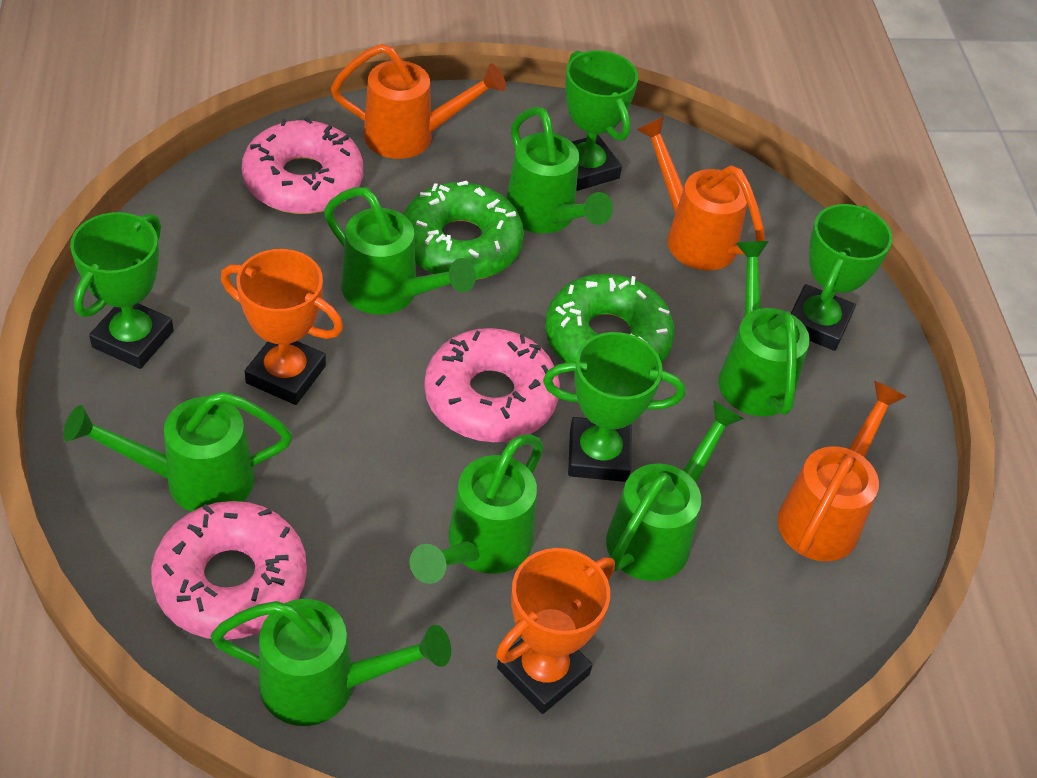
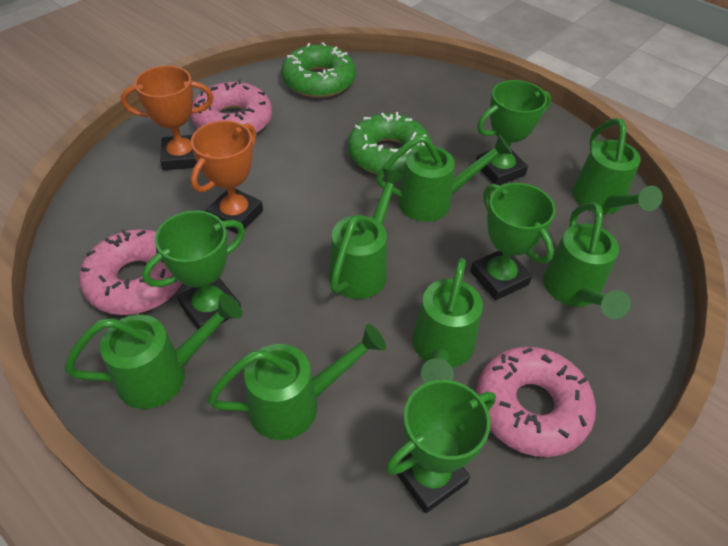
orange watering can: 3 -> 0

